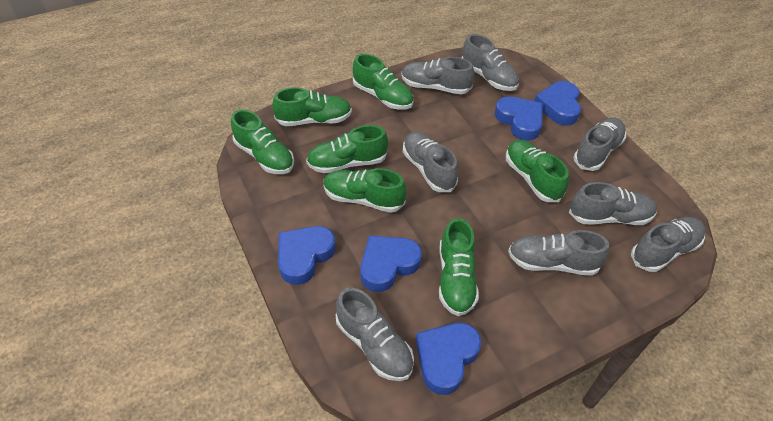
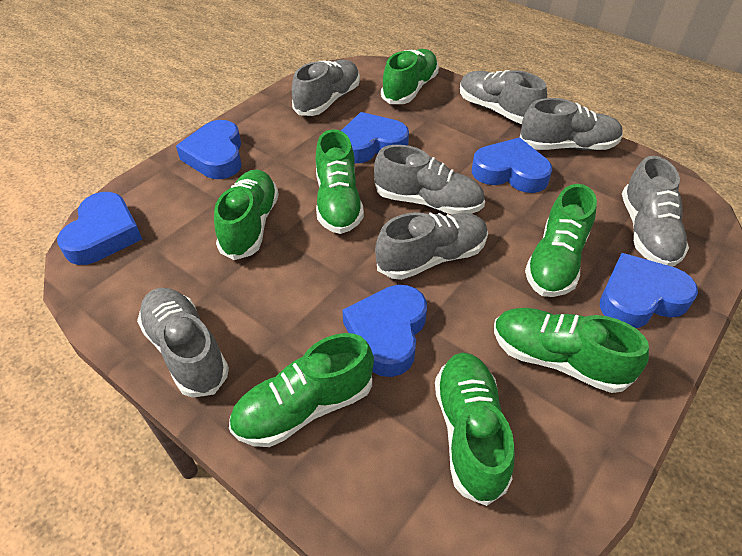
blue heart: 5 -> 6
grey shoe: 8 -> 7

